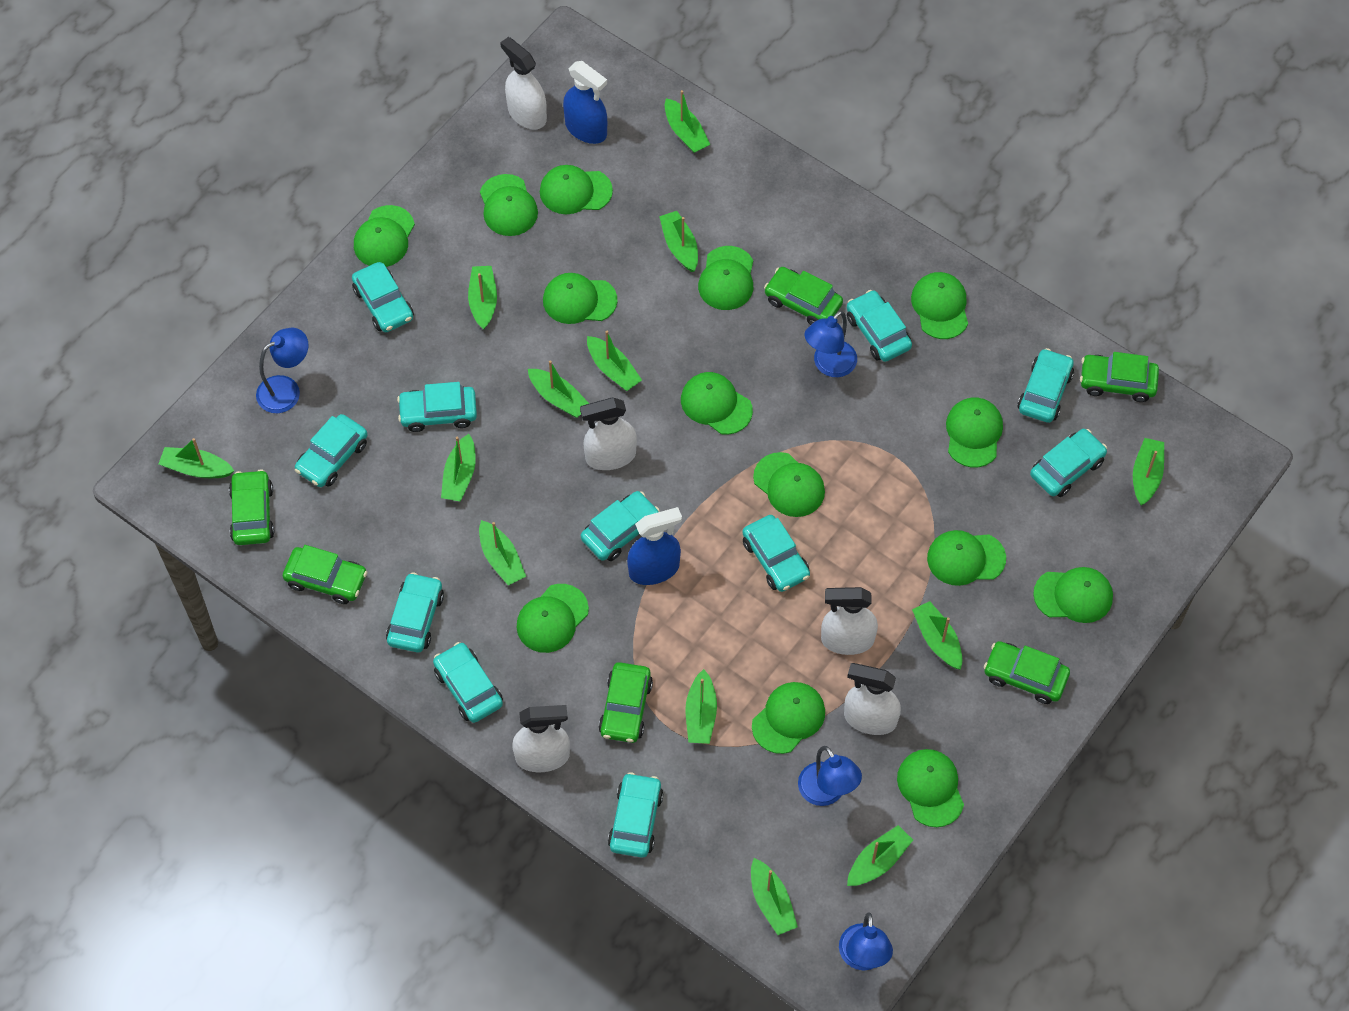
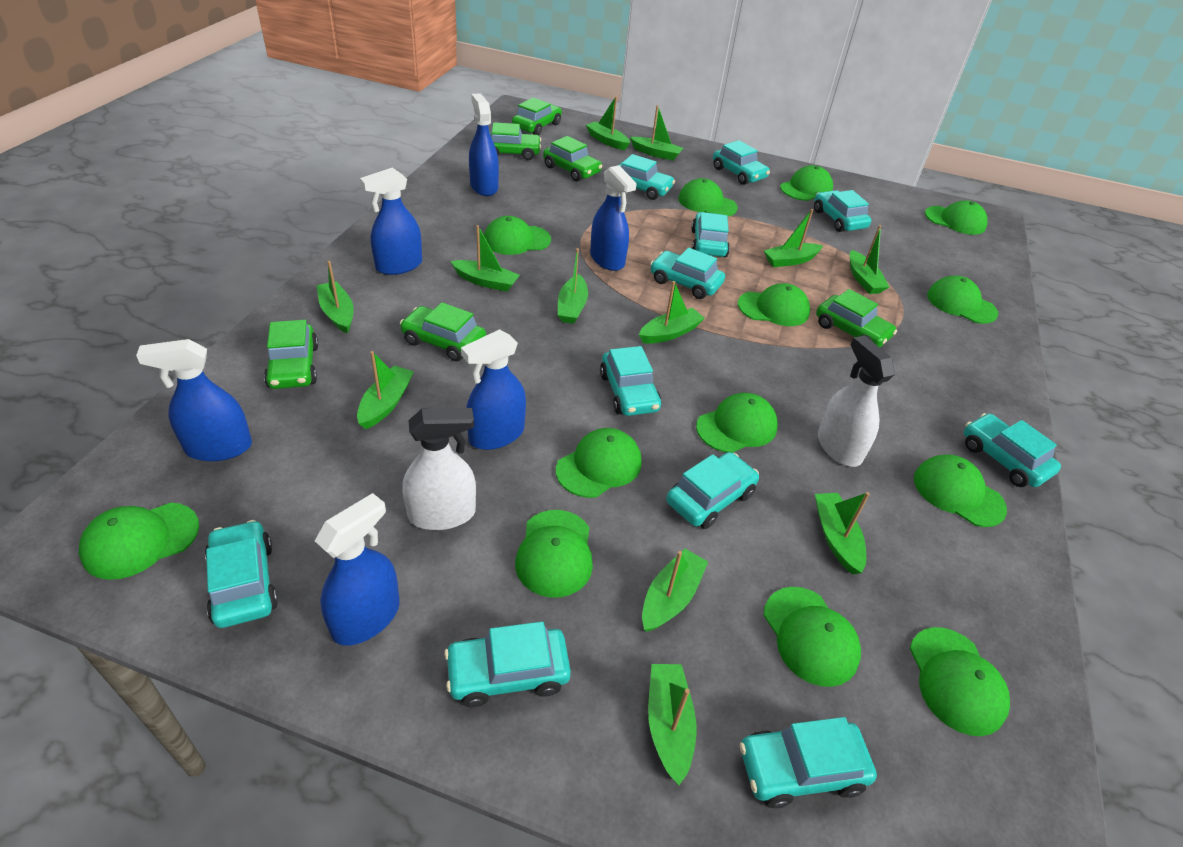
blue lamp: 4 -> 0
blue spray bottle: 2 -> 6
green boat: 13 -> 12
green cap: 14 -> 13
white spray bottle: 5 -> 2

